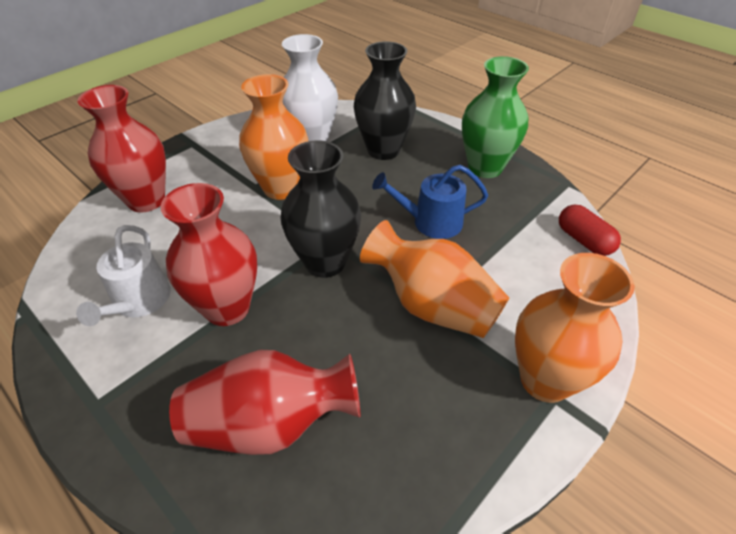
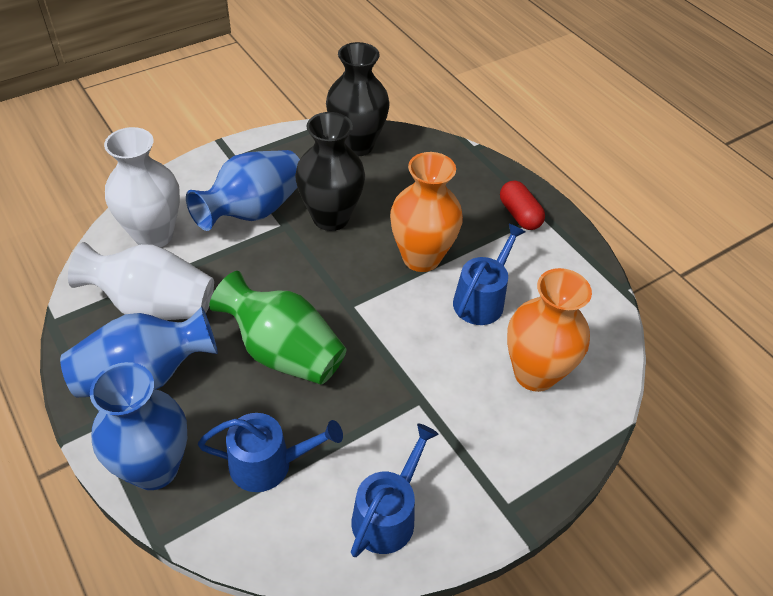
blue vase: 0 -> 3
blue watering can: 1 -> 3
orange vase: 3 -> 2
red vase: 3 -> 0
white vase: 1 -> 2
white watering can: 1 -> 0

